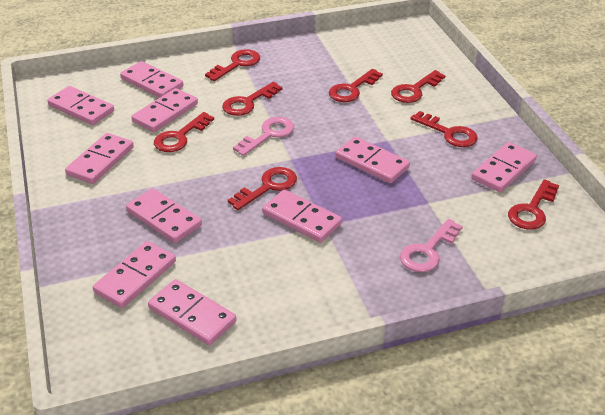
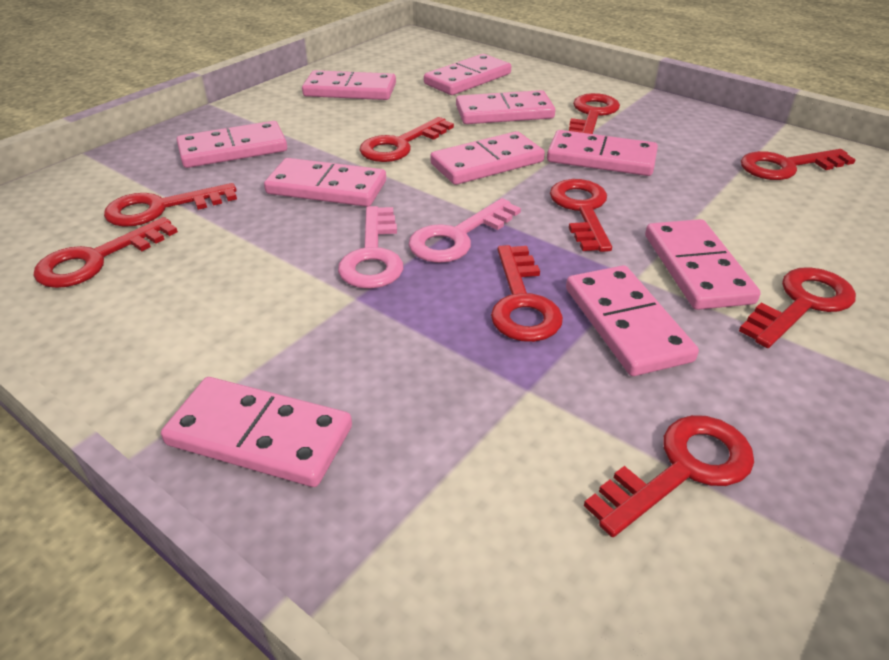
red key: 8 -> 9

